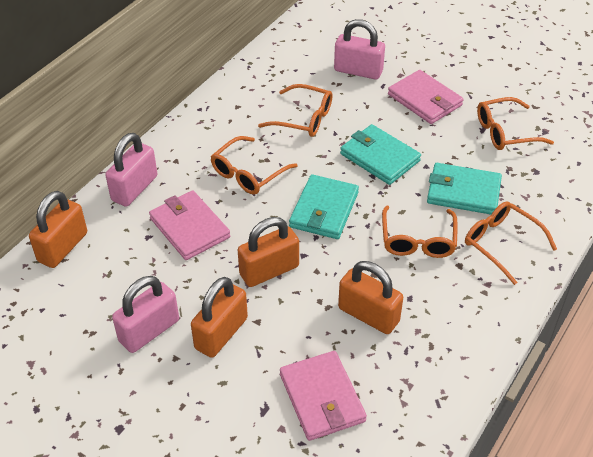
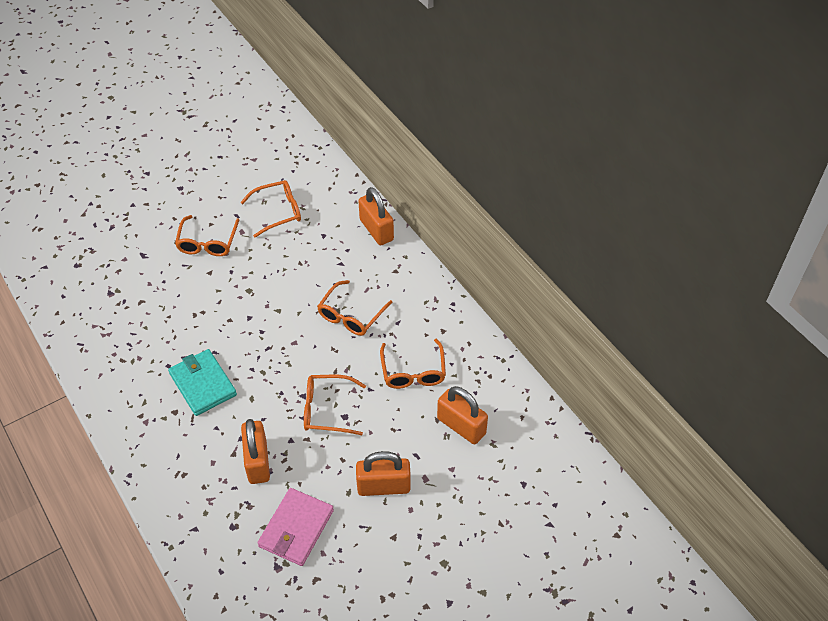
pink padlock: 3 -> 0
pink wallet: 3 -> 1
turquoise wallet: 3 -> 1

